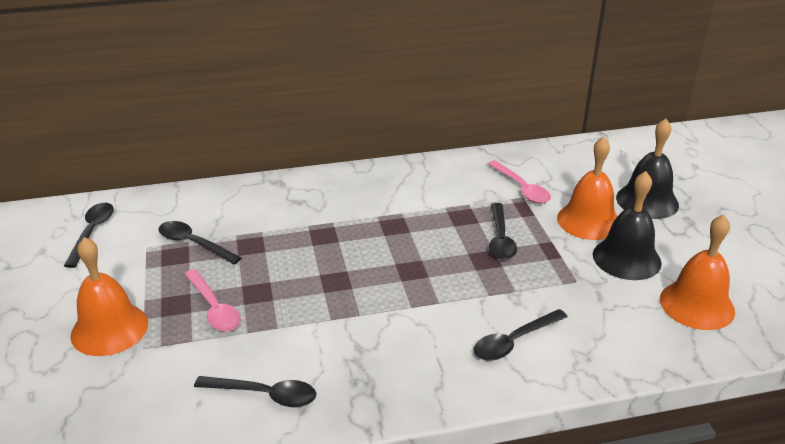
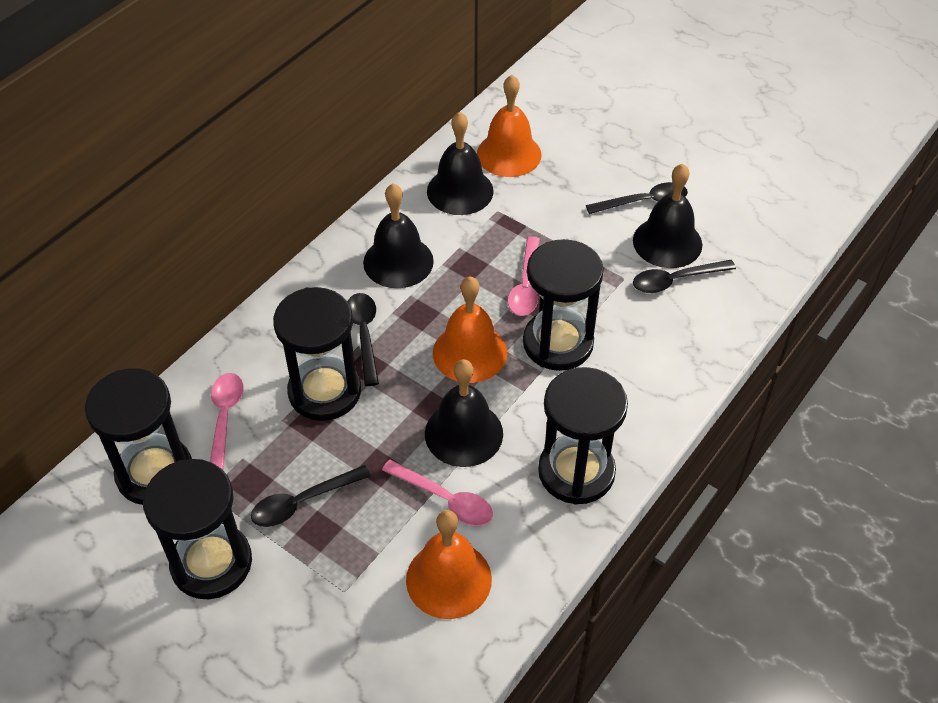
black bell: 2 -> 4
black hourglass: 0 -> 5
black spoon: 5 -> 4
pink spoon: 2 -> 3

